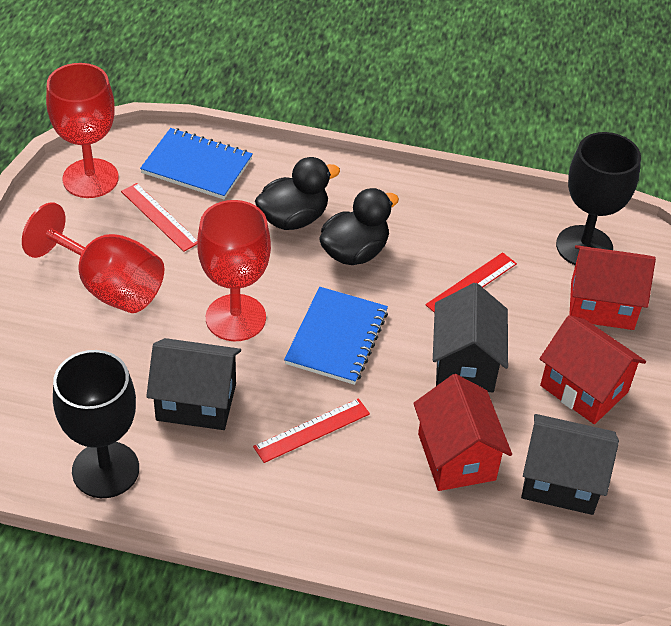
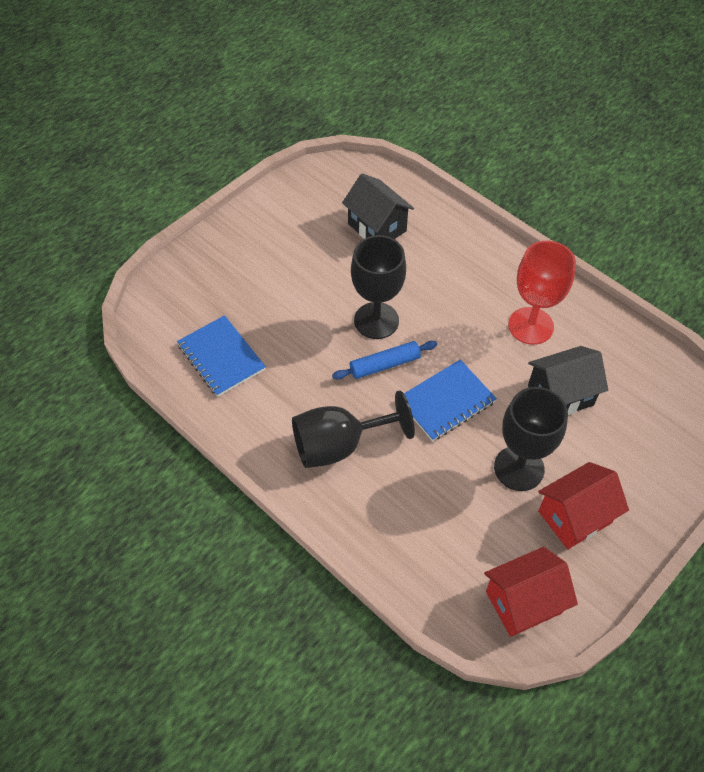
black duck: 2 -> 0
black goblet: 2 -> 3
black house: 3 -> 2
blue rolling pin: 0 -> 1
red goblet: 3 -> 1
red house: 3 -> 2
red ruler: 3 -> 0

